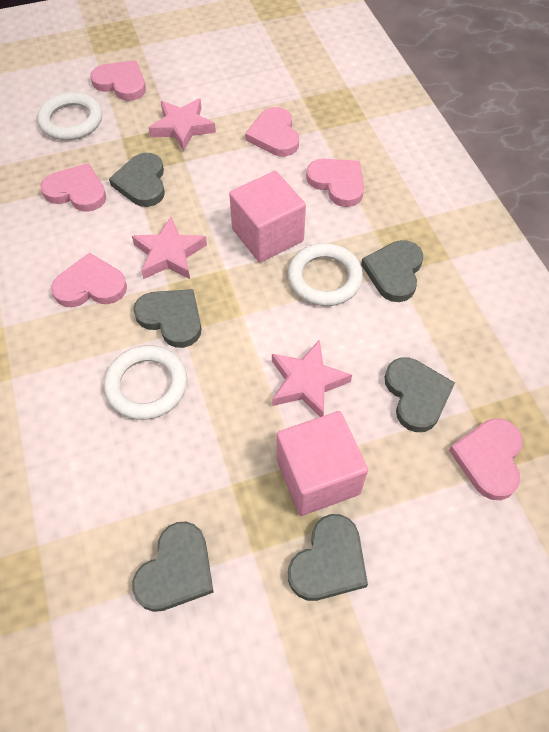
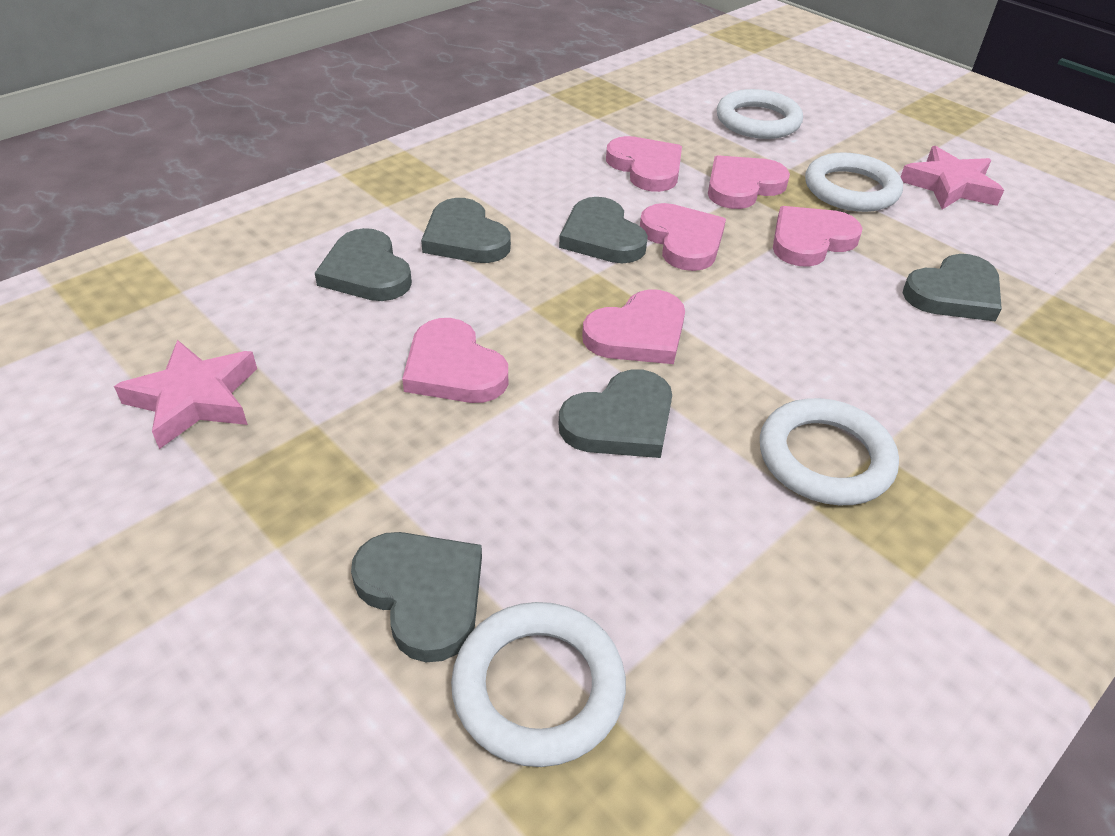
pink cube: 2 -> 0
pink star: 3 -> 2
white ring: 3 -> 4

